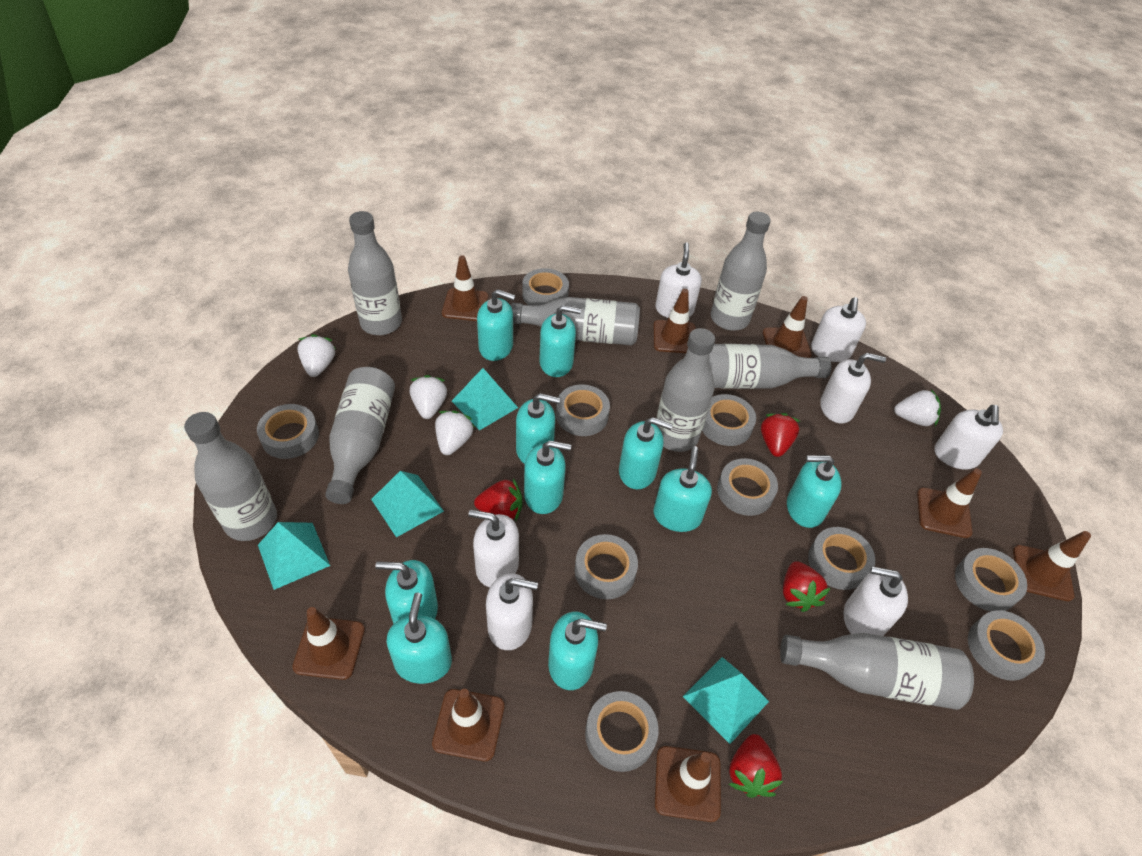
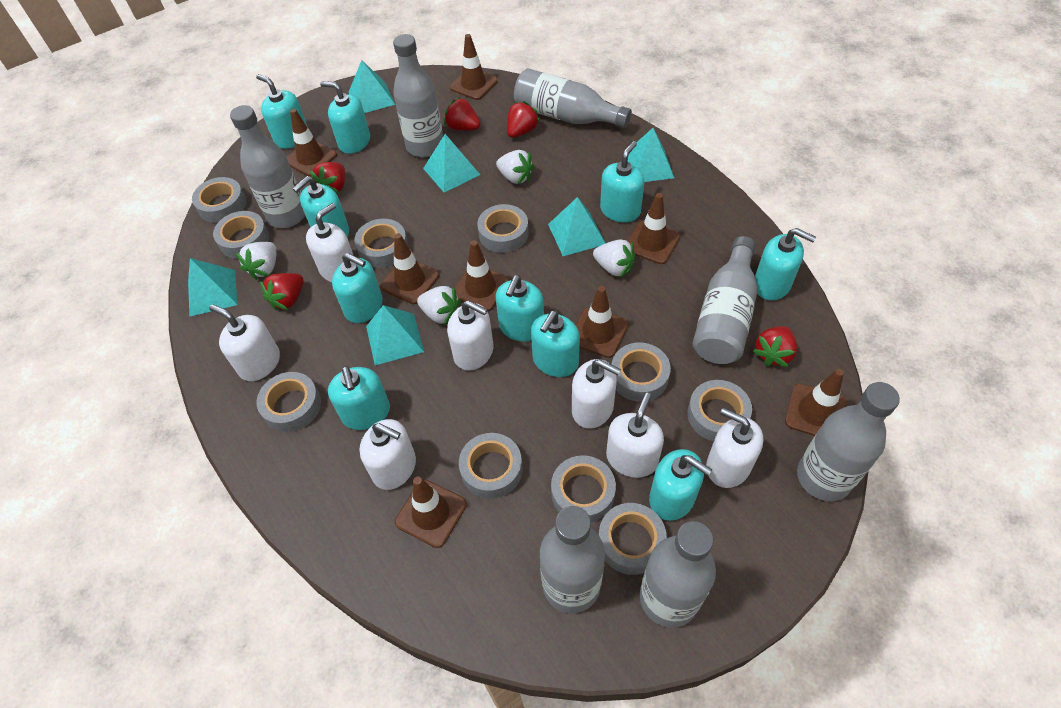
grey bottle: 8 -> 7
red strawberry: 4 -> 5
turquoise pyramid: 4 -> 6

